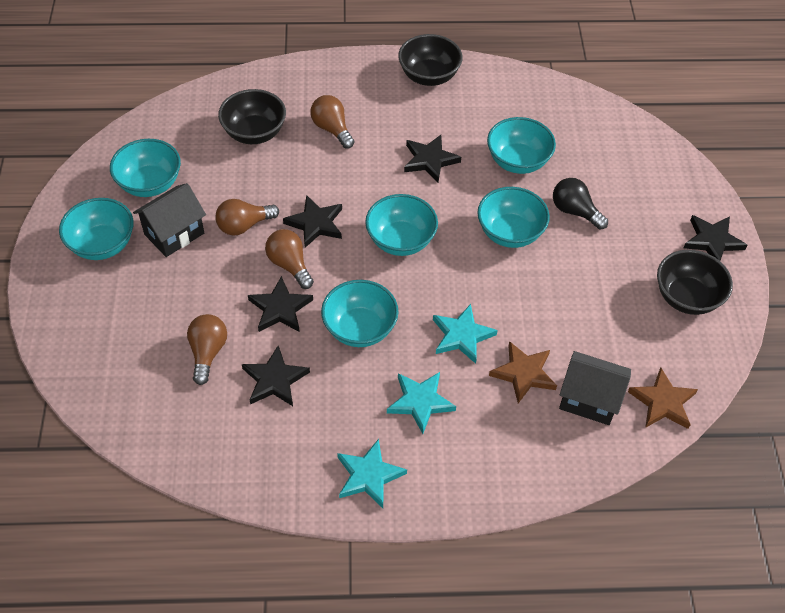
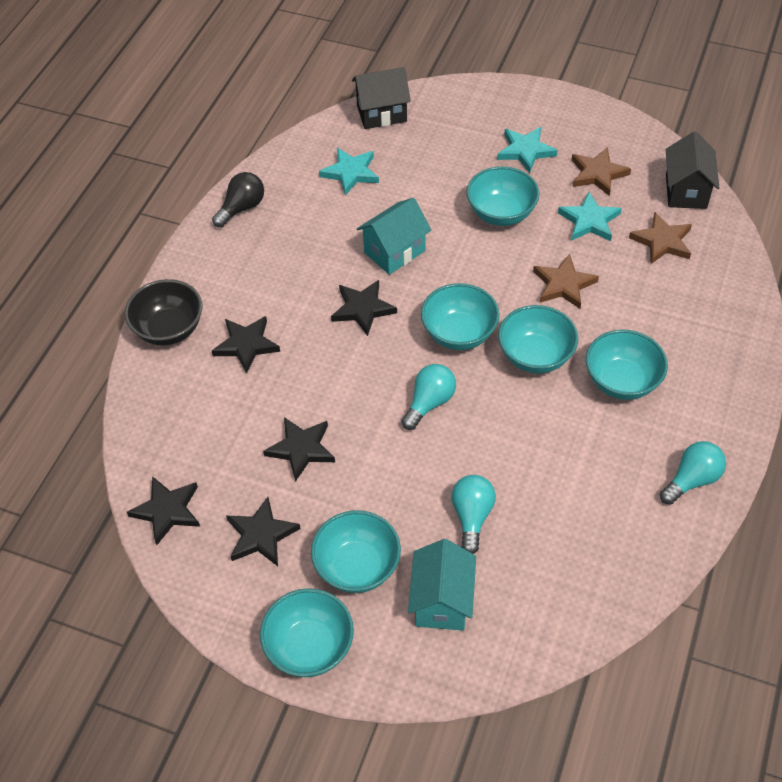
black bowl: 3 -> 1
brown light bulb: 4 -> 0
brown star: 2 -> 3
turquoise house: 0 -> 2
turquoise light bulb: 0 -> 3

